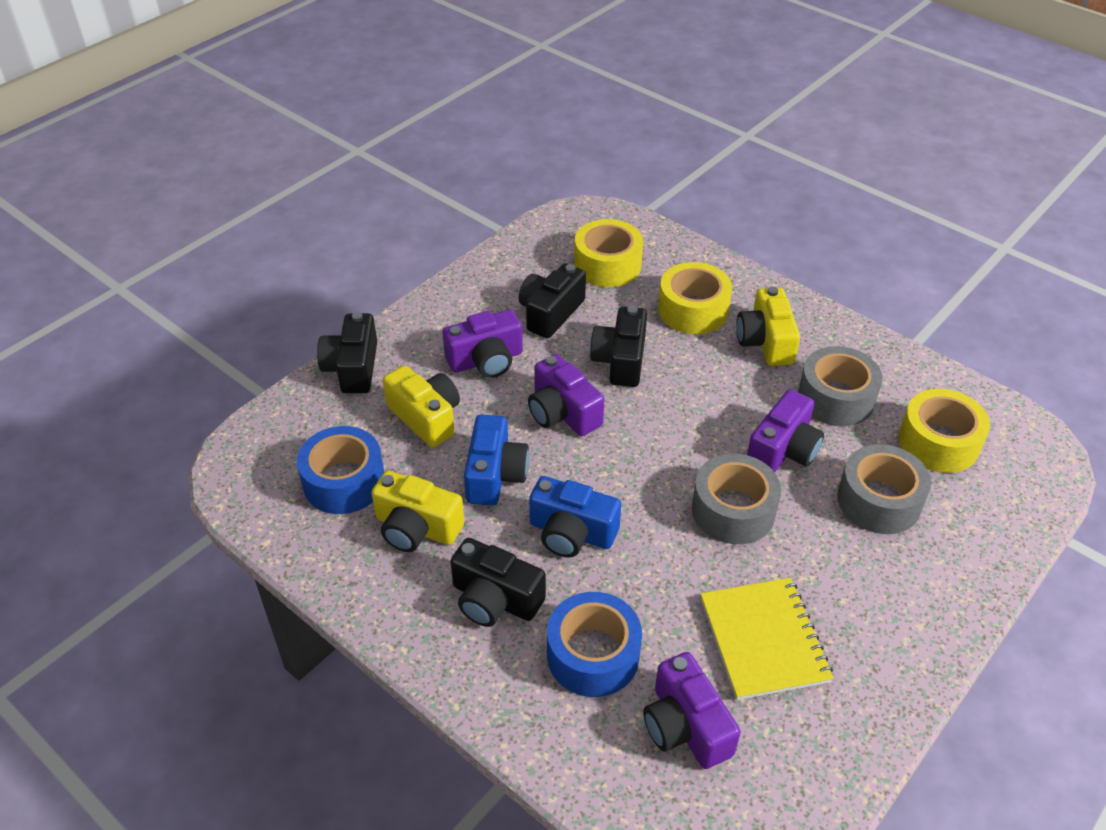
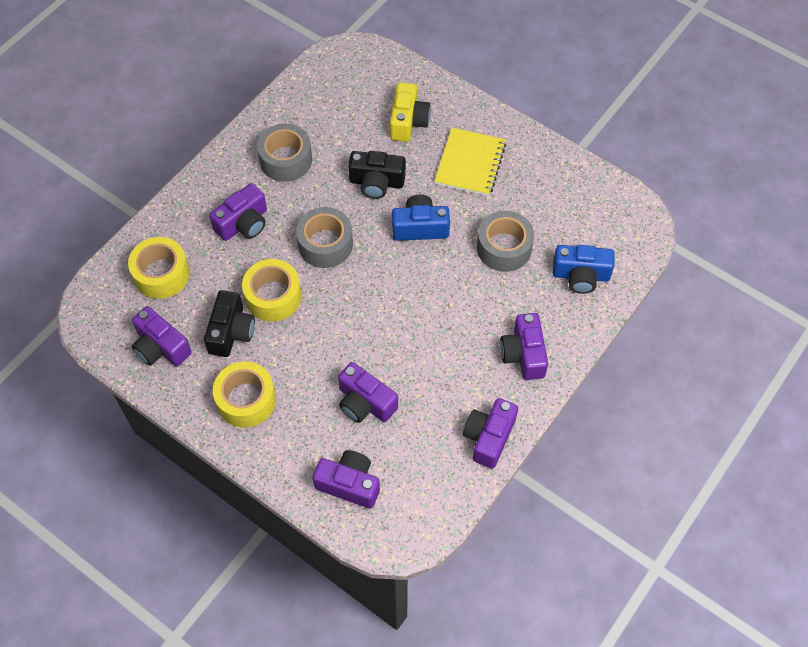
black camera: 4 -> 2
blue tape: 2 -> 0
purple camera: 4 -> 6
yellow camera: 3 -> 1

